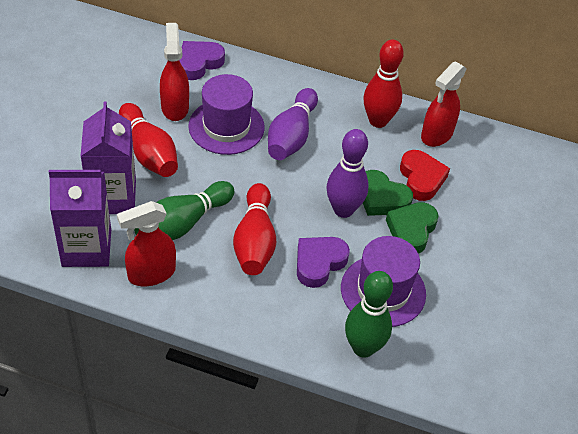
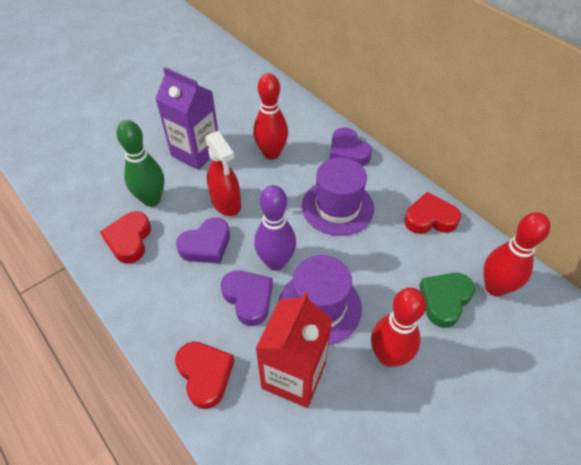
green bowling pin: 2 -> 1
green heart: 2 -> 1
purple bowling pin: 2 -> 1
purple carton: 2 -> 1
purple heart: 2 -> 3
red carton: 0 -> 1
red heart: 1 -> 3
red spray bottle: 3 -> 1

